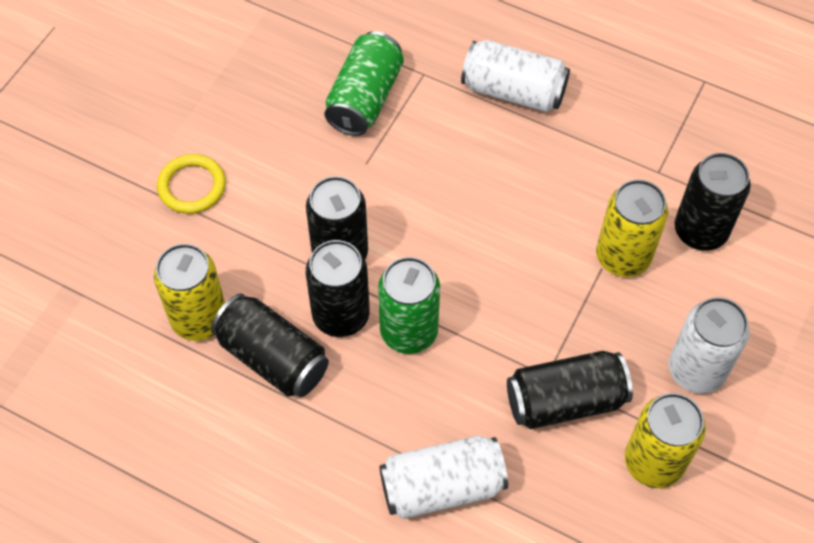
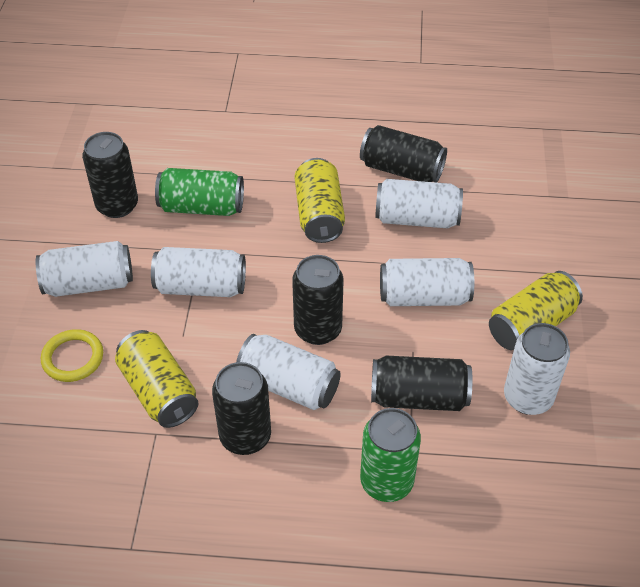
white can: 3 -> 6

